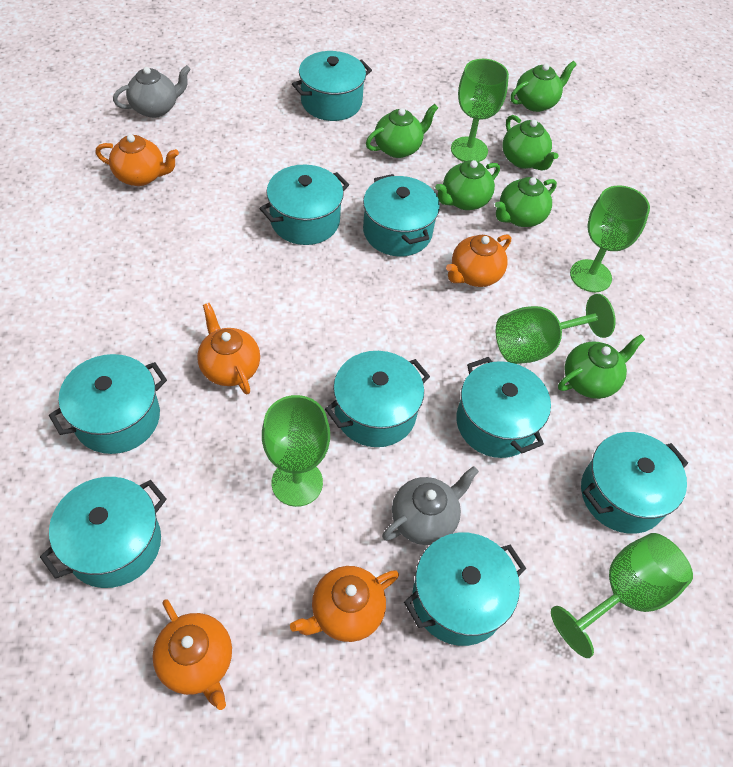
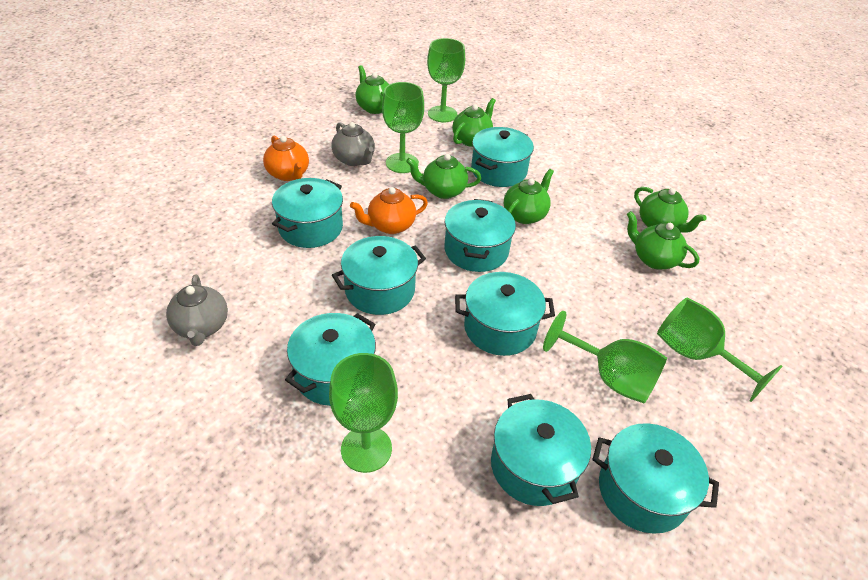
orange teapot: 5 -> 2
turquoise pot: 9 -> 8

